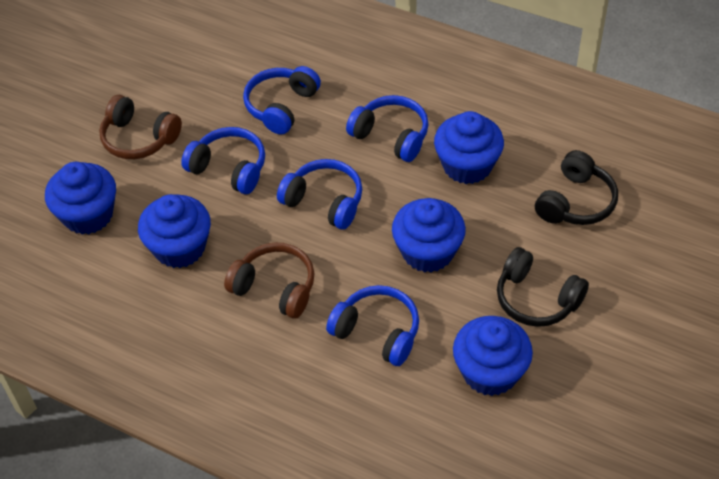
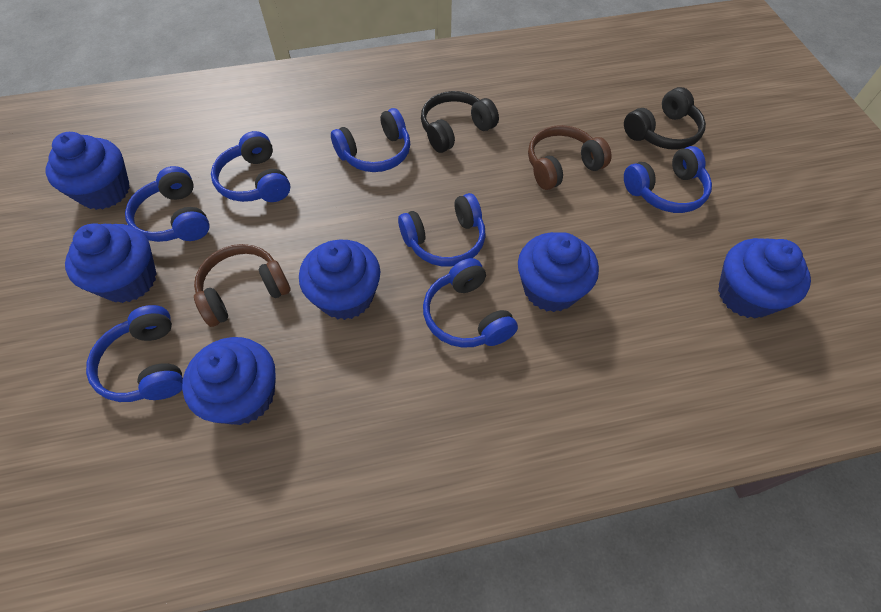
blue cupcake: 5 -> 6
blue headphones: 5 -> 7

